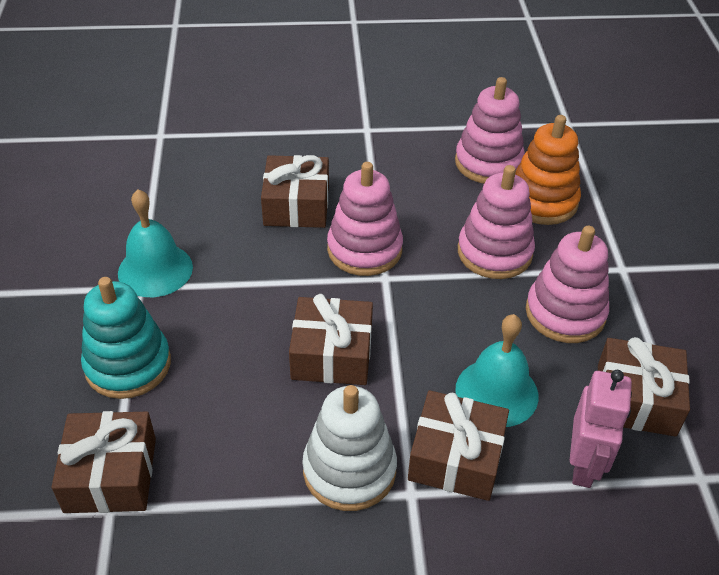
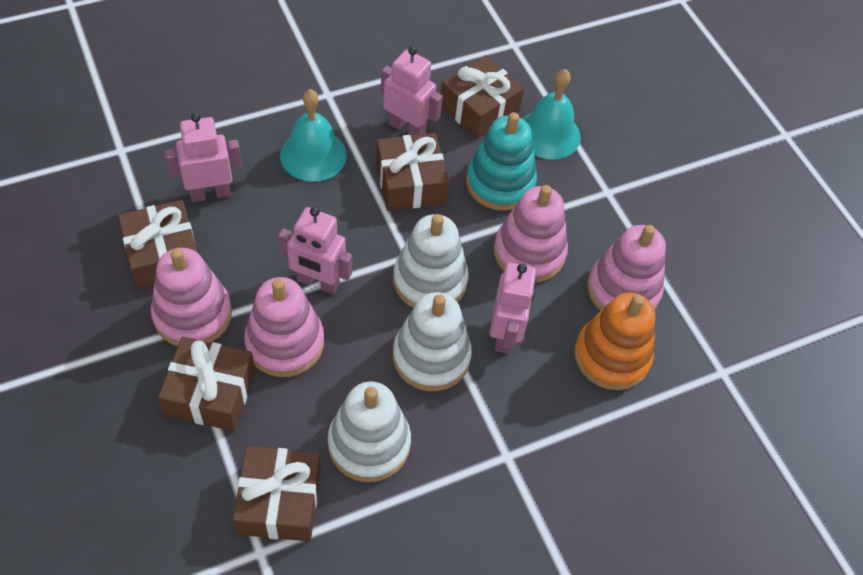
pink robot: 1 -> 4
white stacking toy: 1 -> 3

